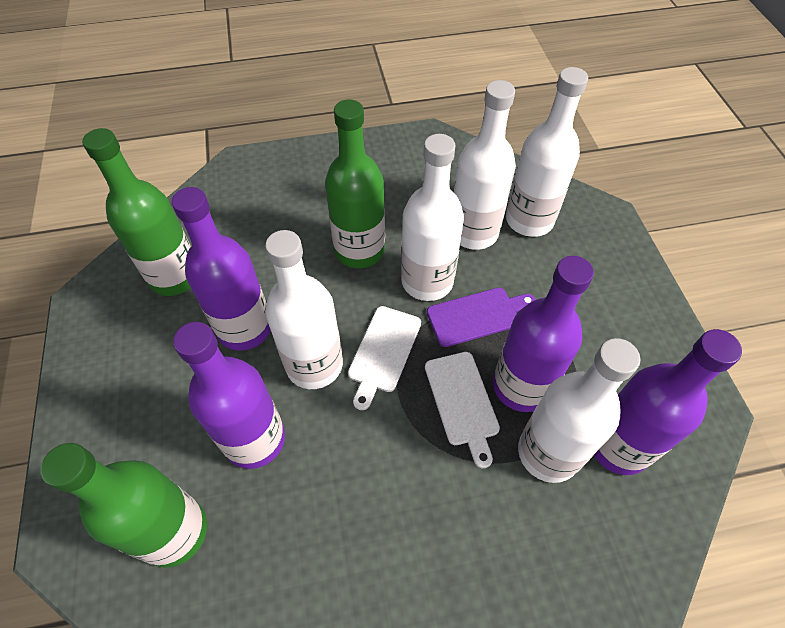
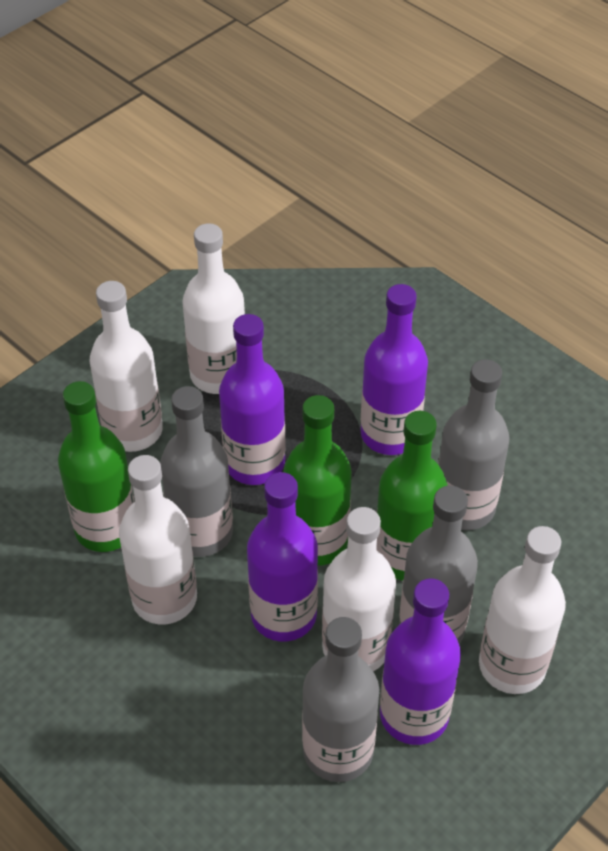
grey bottle: 0 -> 4
purple cutting board: 1 -> 0
white cutting board: 2 -> 0

